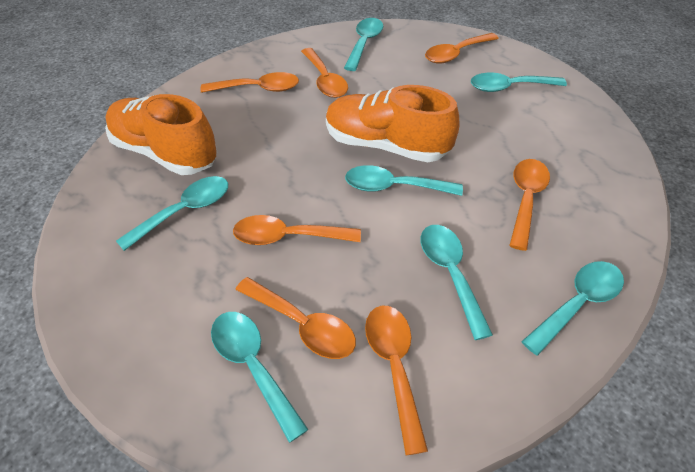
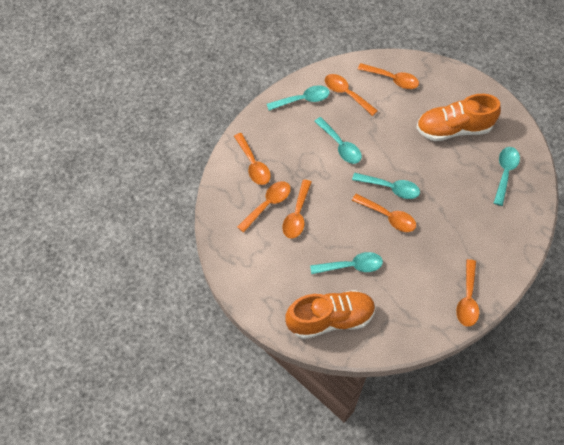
turquoise spoon: 7 -> 5

